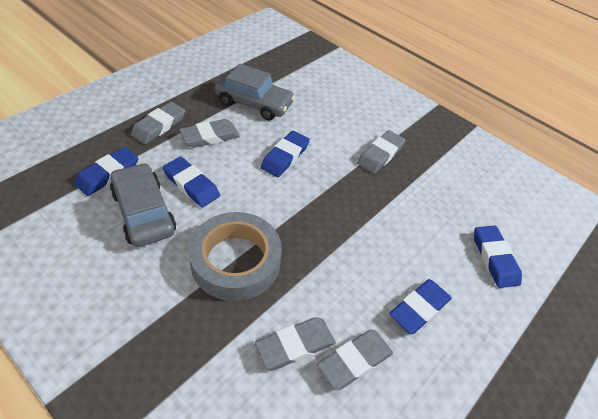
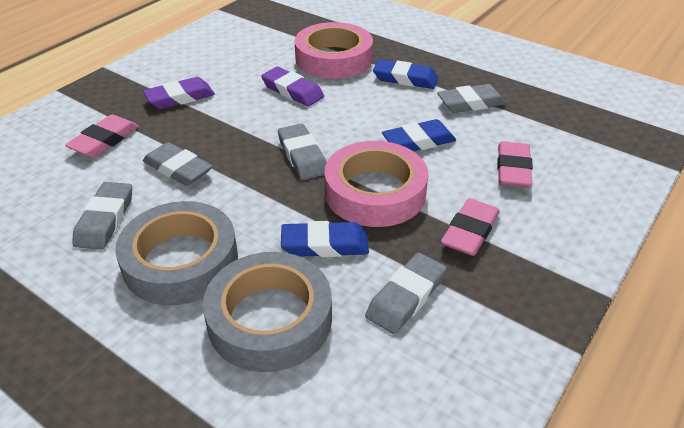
blue eraser: 5 -> 3
grey car: 2 -> 0
grey tape: 1 -> 2
pink eraser: 0 -> 3
pink tape: 0 -> 2
purple eraser: 0 -> 2

